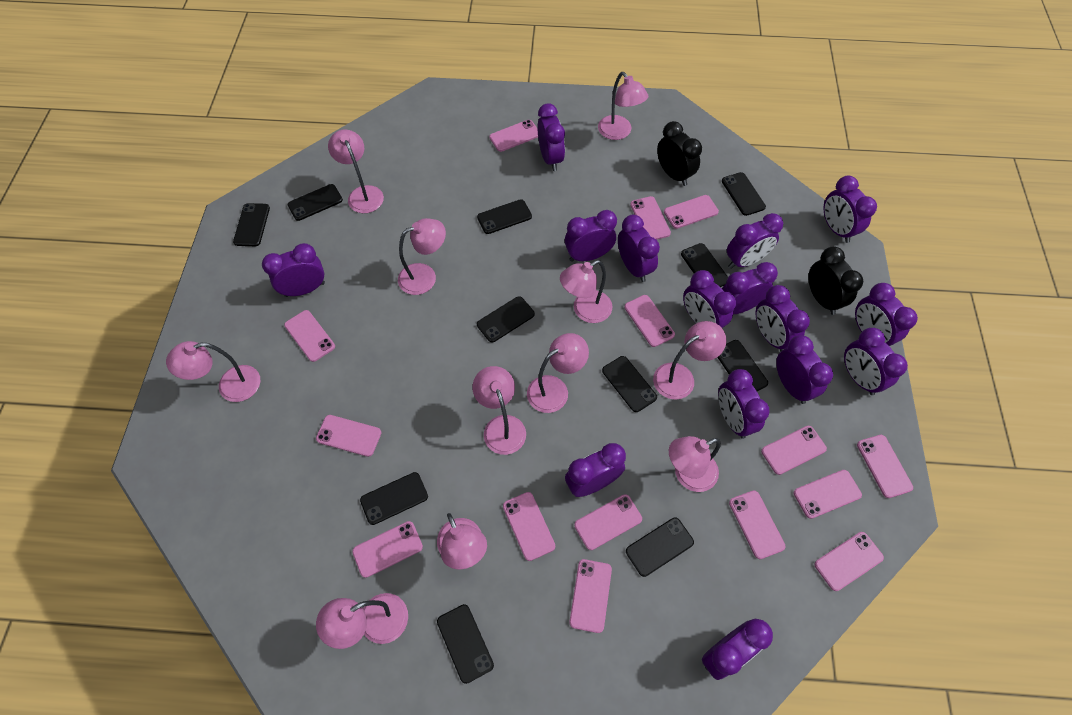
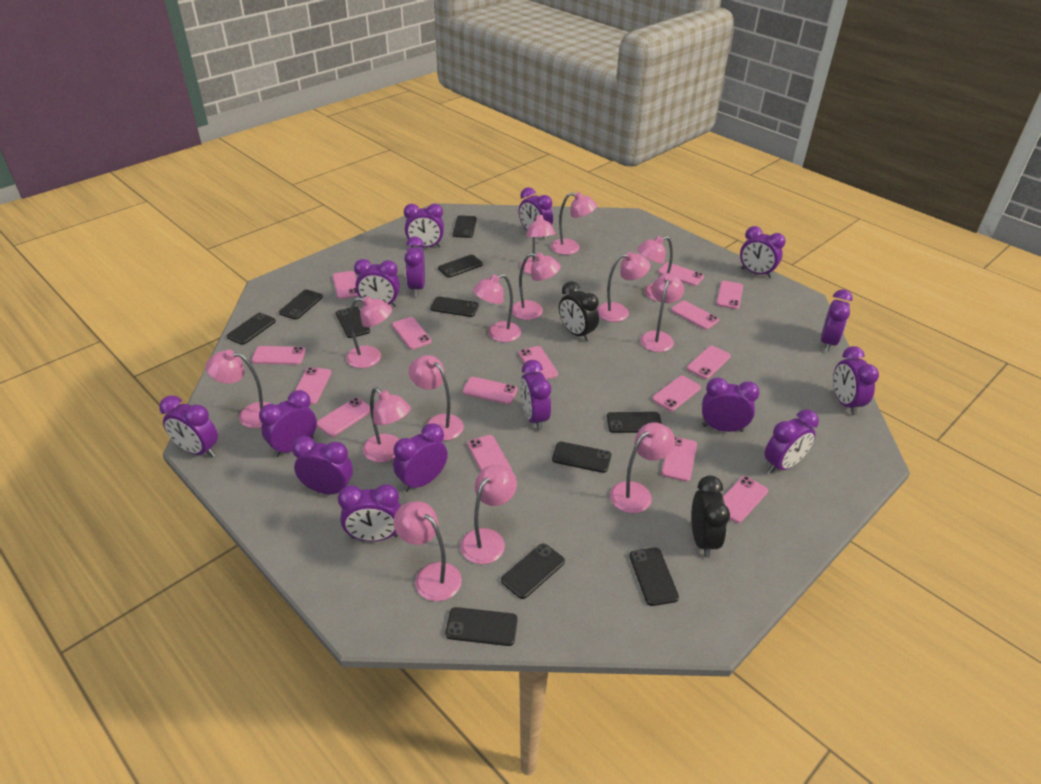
pink lamp: 11 -> 14

